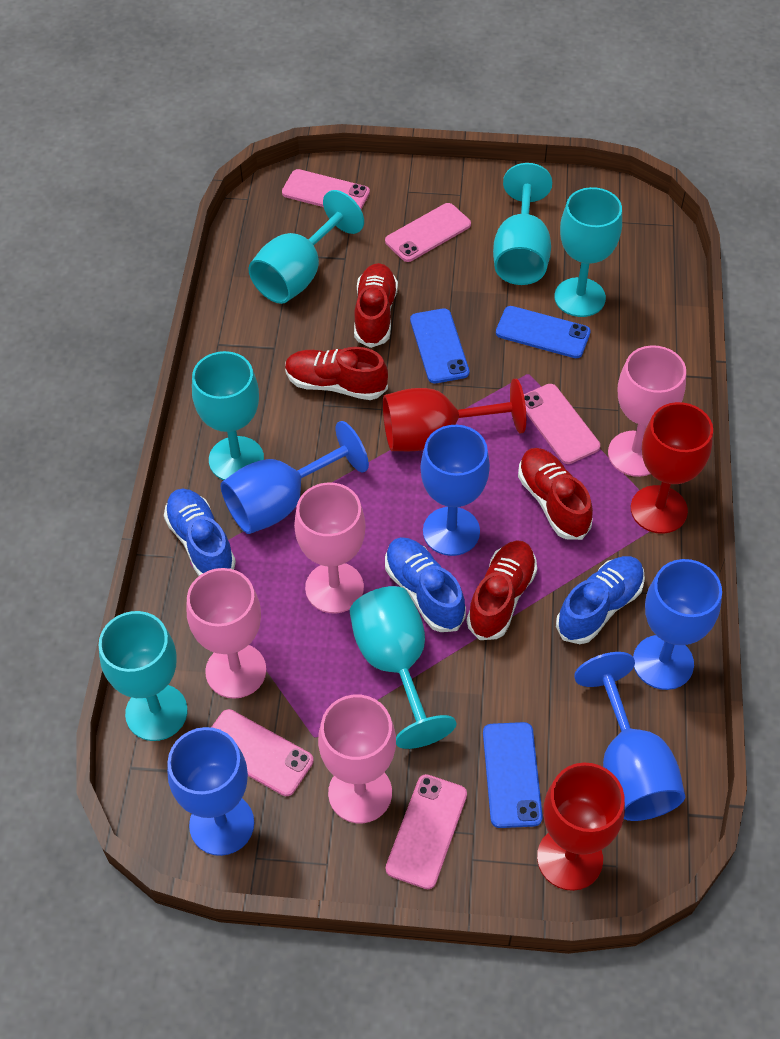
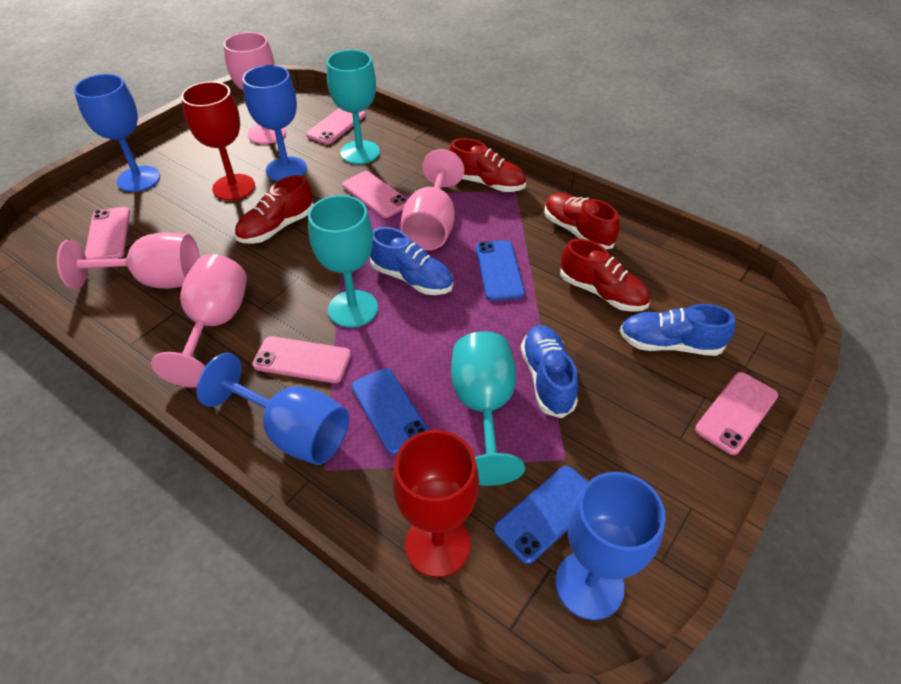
blue goblet: 5 -> 4
red goblet: 3 -> 2
turquoise goblet: 6 -> 3

